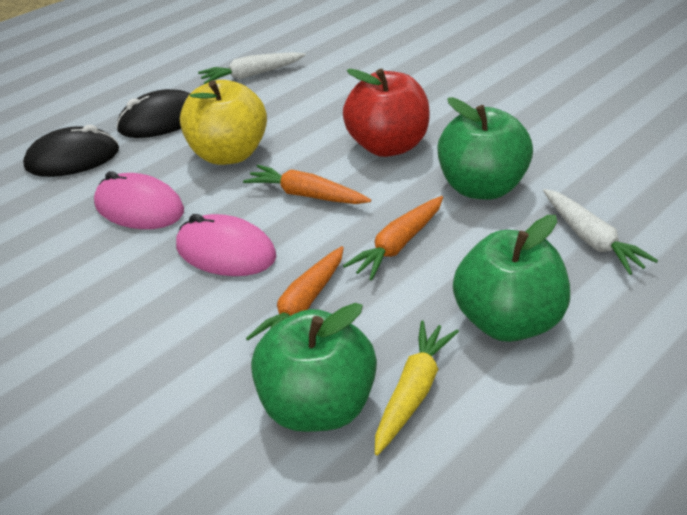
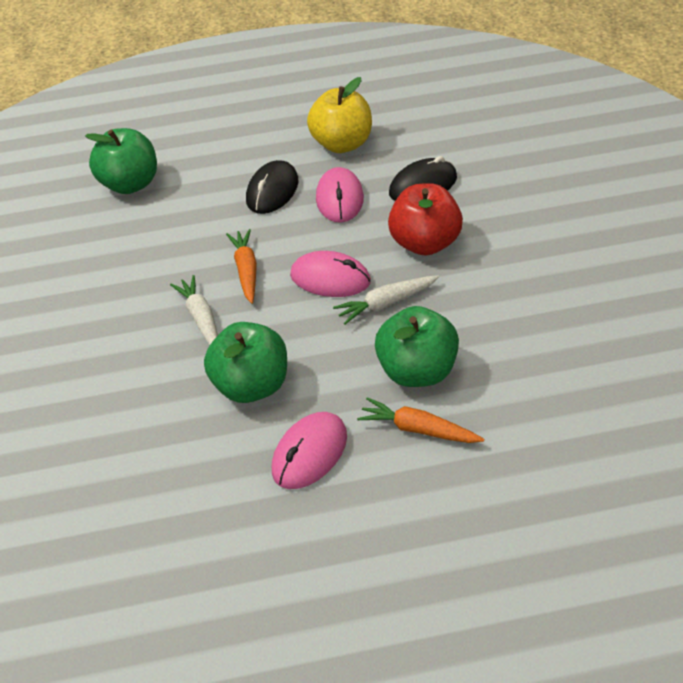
orange carrot: 3 -> 2
pink mouse: 2 -> 3
yellow carrot: 1 -> 0

